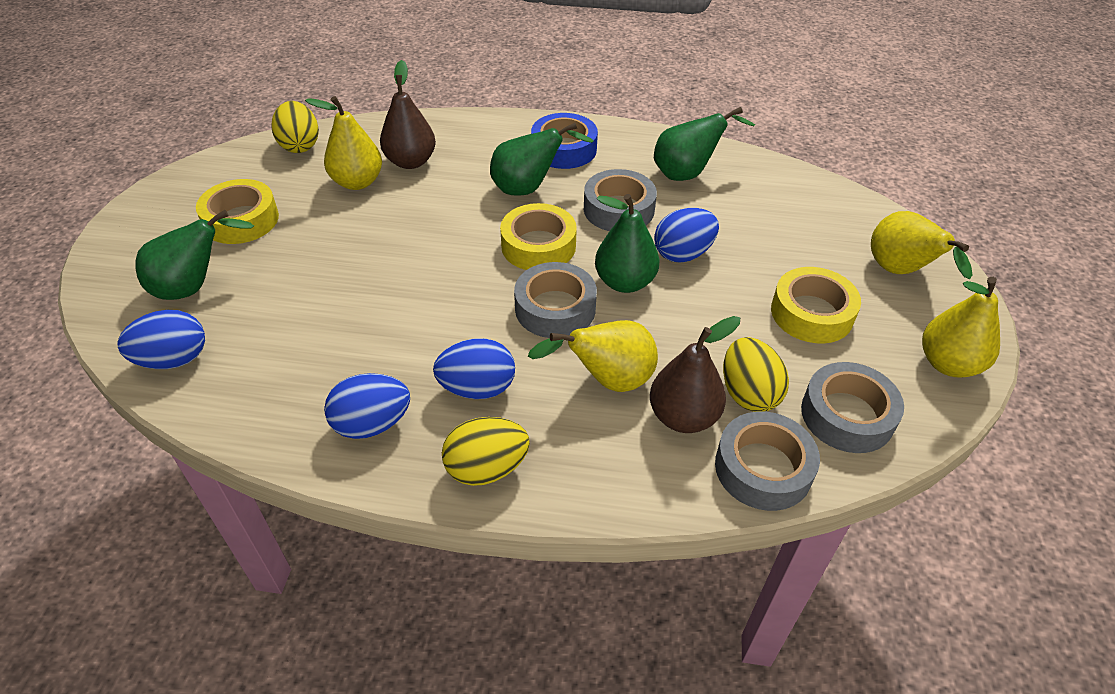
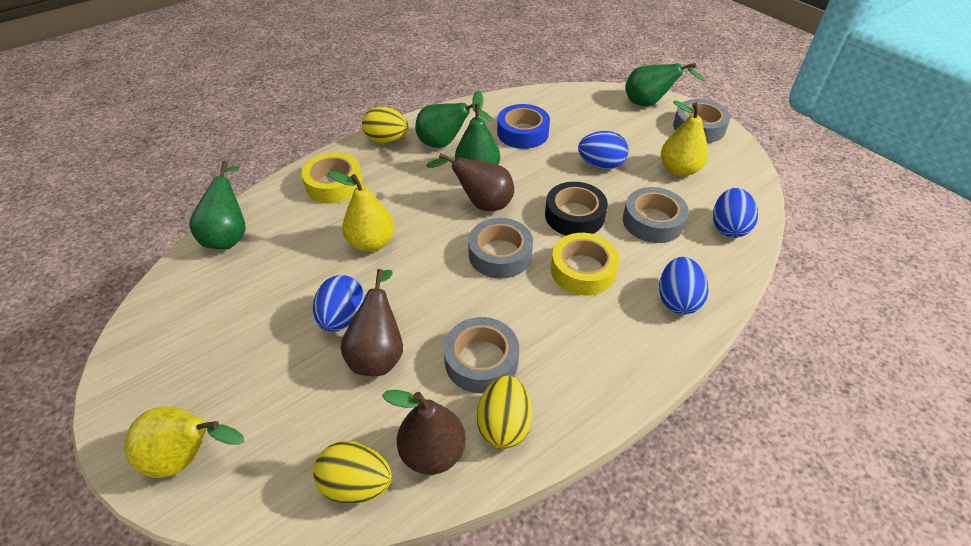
black tape: 0 -> 1
brown pear: 2 -> 3
yellow pear: 4 -> 3
yellow tape: 3 -> 2

